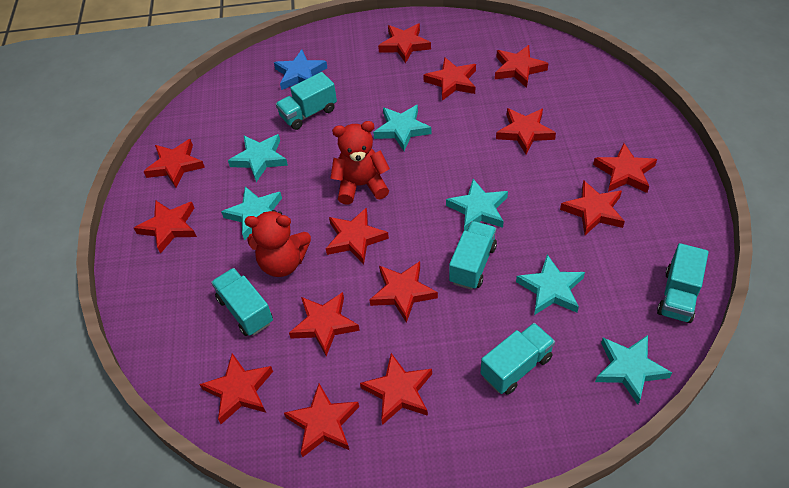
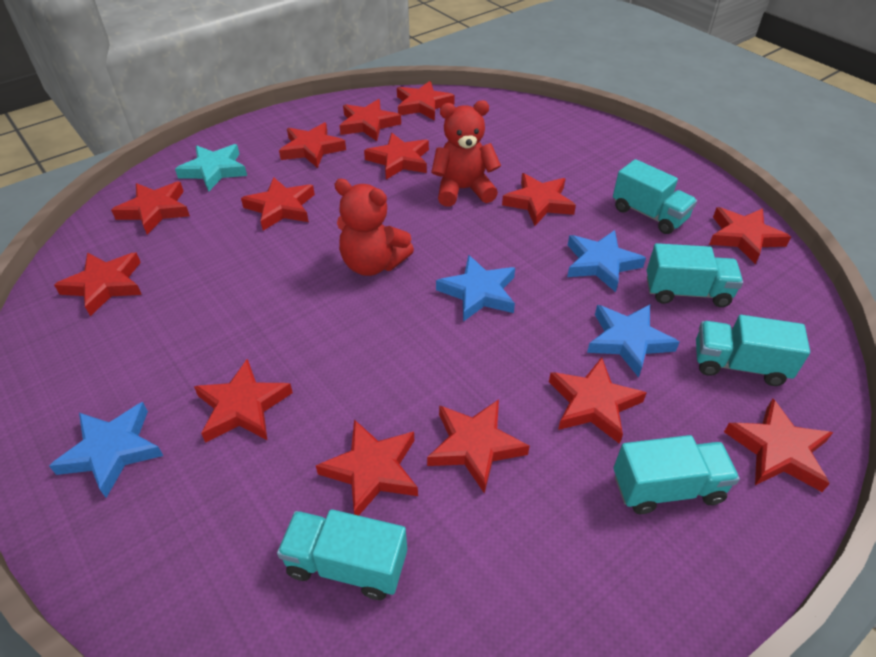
blue star: 1 -> 4
turquoise star: 6 -> 1

